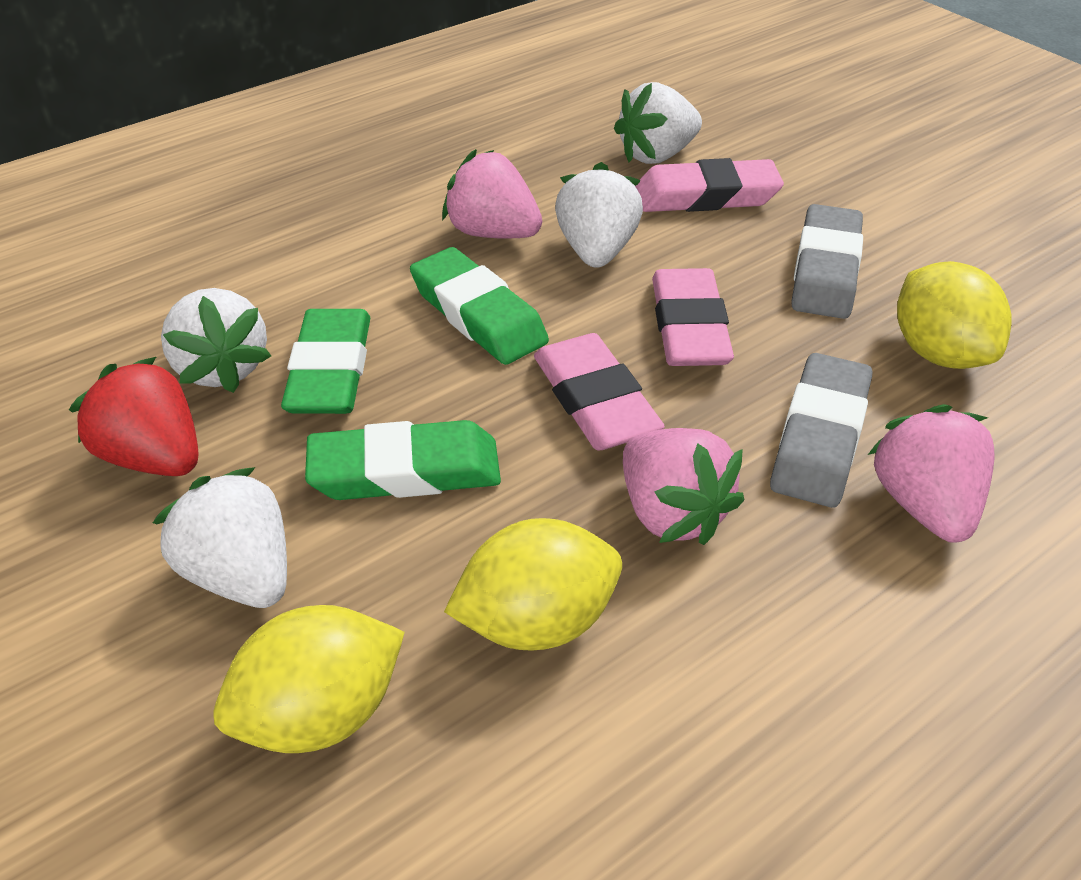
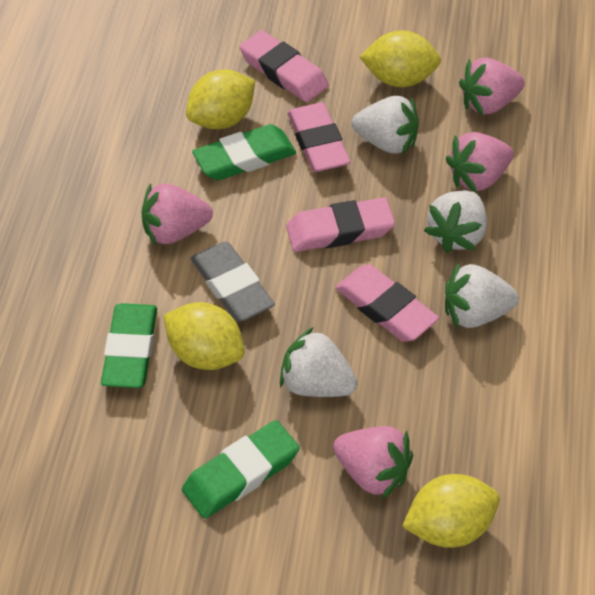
grey eraser: 2 -> 1
pink eraser: 3 -> 4
pink strawberry: 3 -> 4
red strawberry: 1 -> 0
yellow lemon: 3 -> 4

